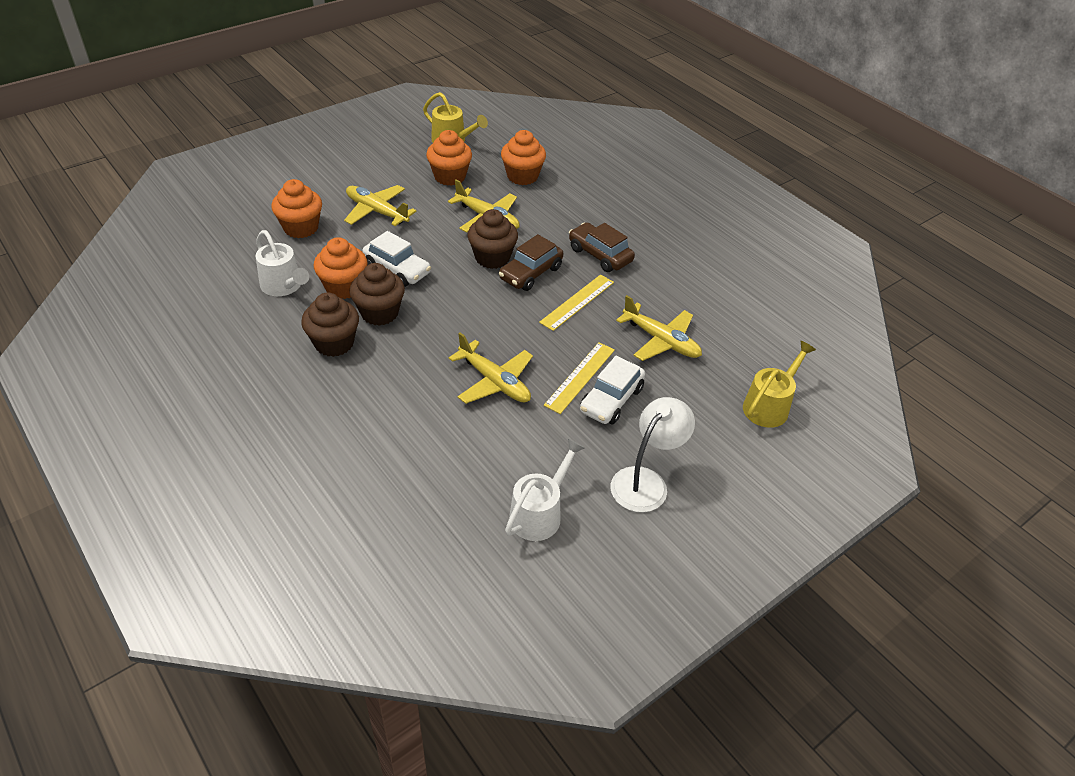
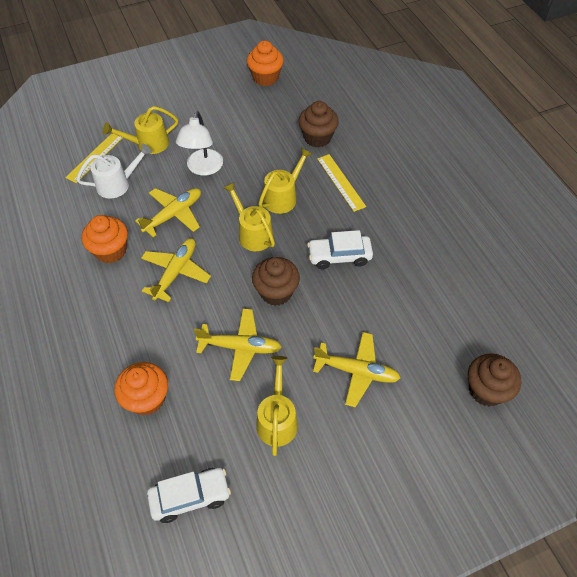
brown car: 2 -> 0
orange cupcake: 4 -> 3
white watering can: 2 -> 1
yellow watering can: 2 -> 4

